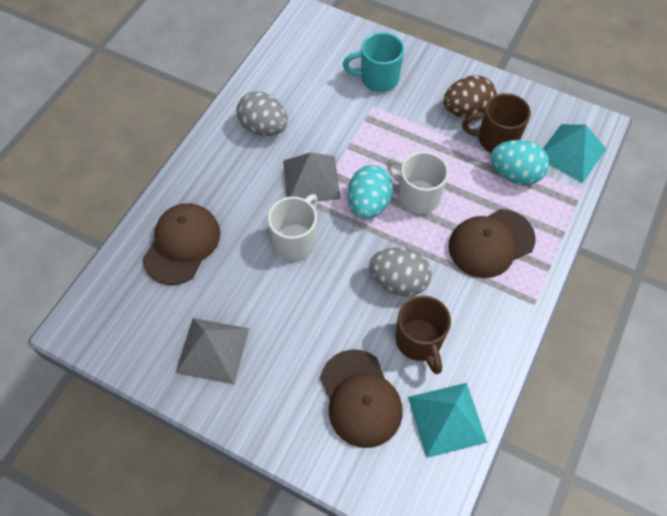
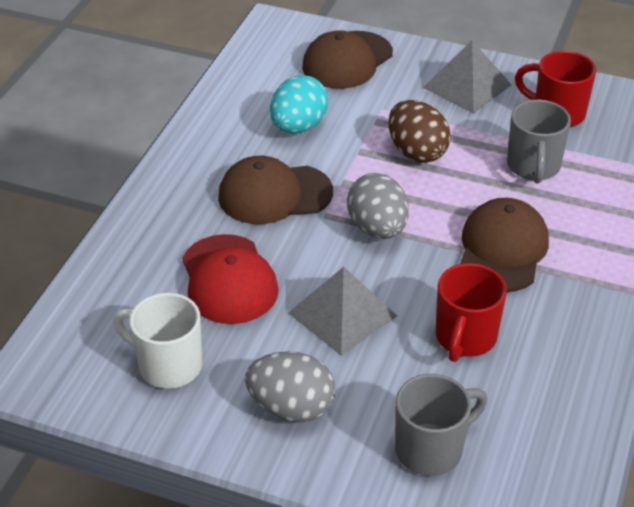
brown mug: 2 -> 0
grey mug: 0 -> 2
red cap: 0 -> 1
red mug: 0 -> 2
turquoise egg: 2 -> 1
turquoise mug: 1 -> 0
turquoise pyramid: 2 -> 0
white mug: 2 -> 1

